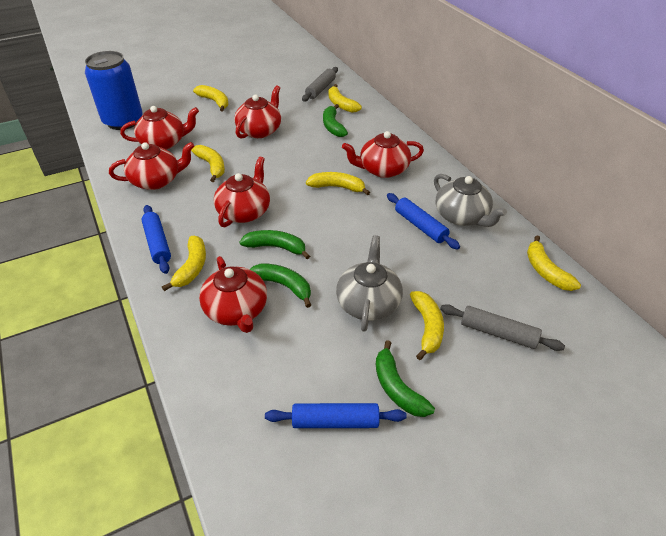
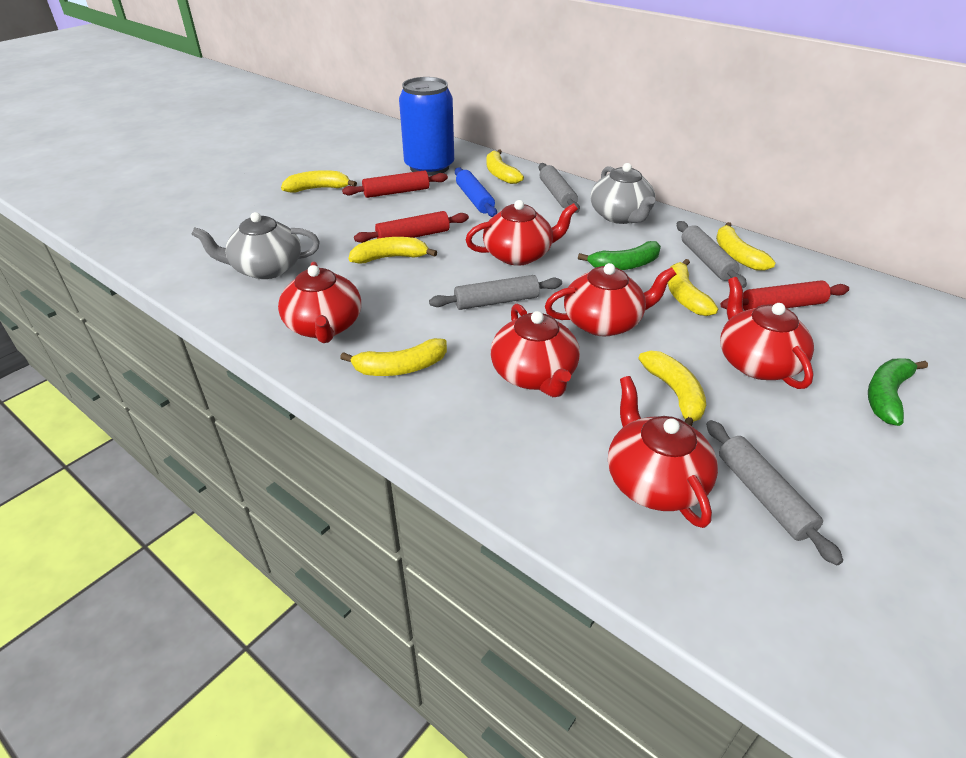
blue rolling pin: 3 -> 1
green banana: 4 -> 2
grey rolling pin: 2 -> 4
red rolling pin: 0 -> 3

